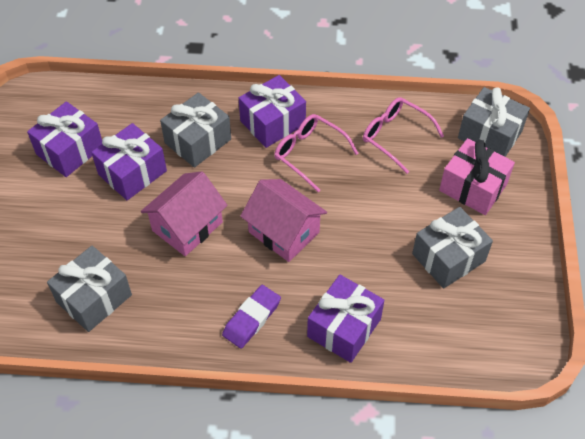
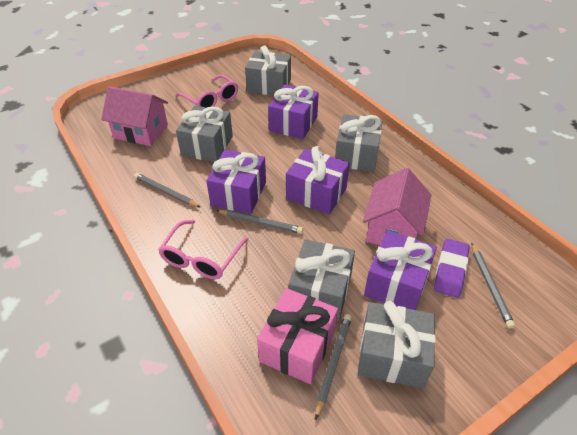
grey gift: 4 -> 5
grey pencil: 0 -> 4

